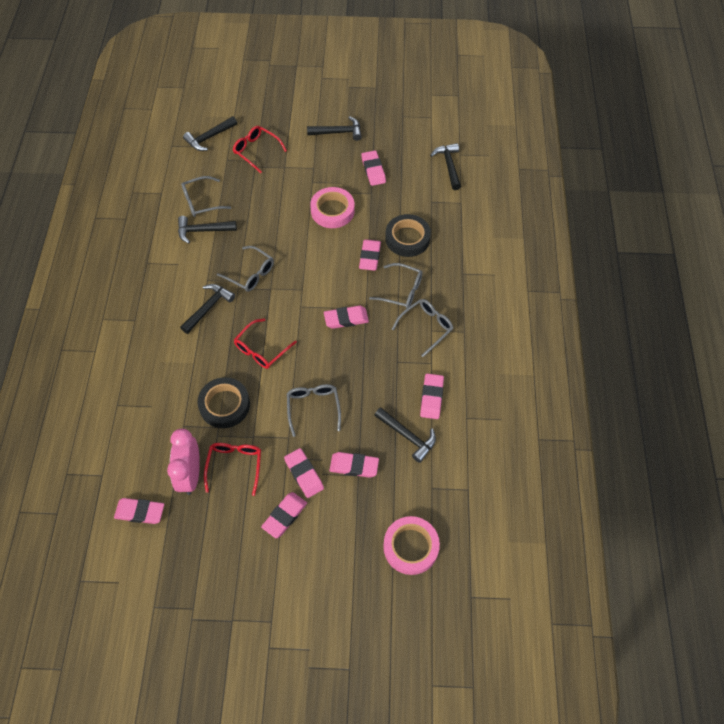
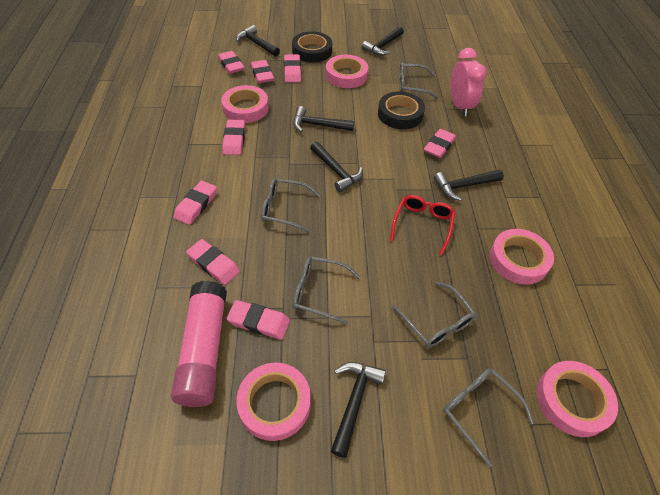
pink glue stick: 0 -> 1
pink tape: 2 -> 5
red glasses: 3 -> 1

